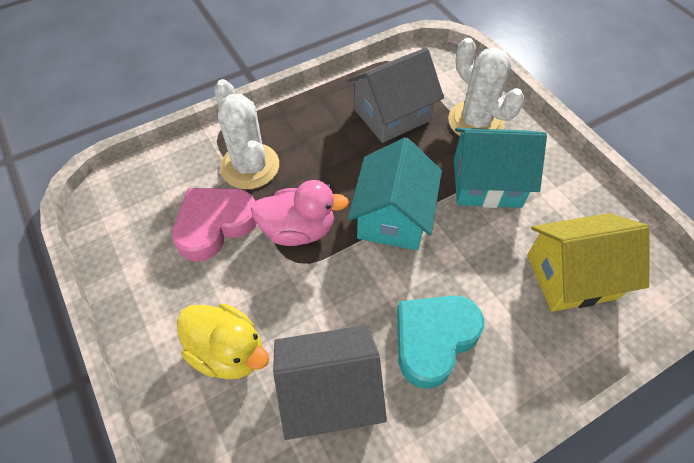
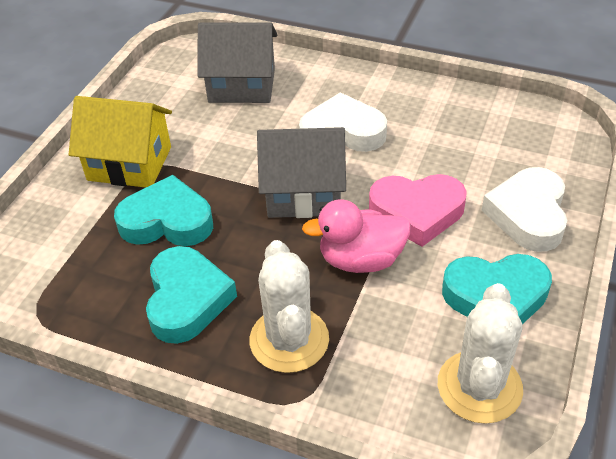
turquoise heart: 1 -> 3
turquoise house: 2 -> 0
white heart: 0 -> 2
yellow duck: 1 -> 0

